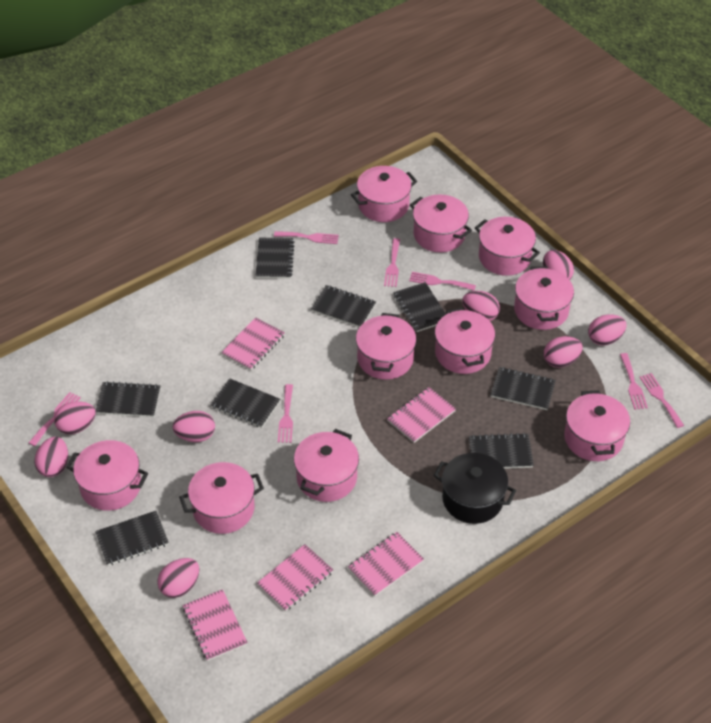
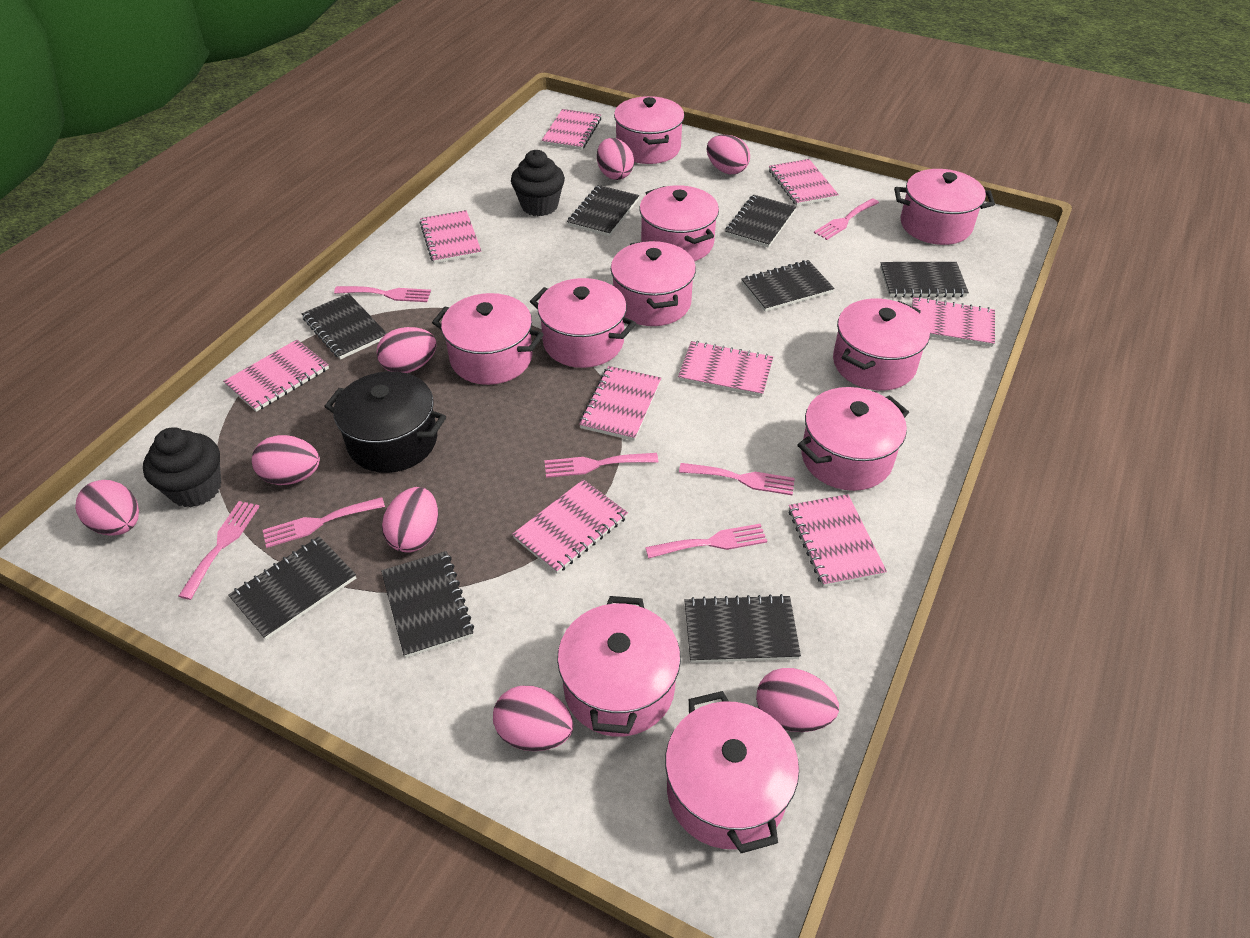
black cupcake: 0 -> 2
pink notebook: 5 -> 9

